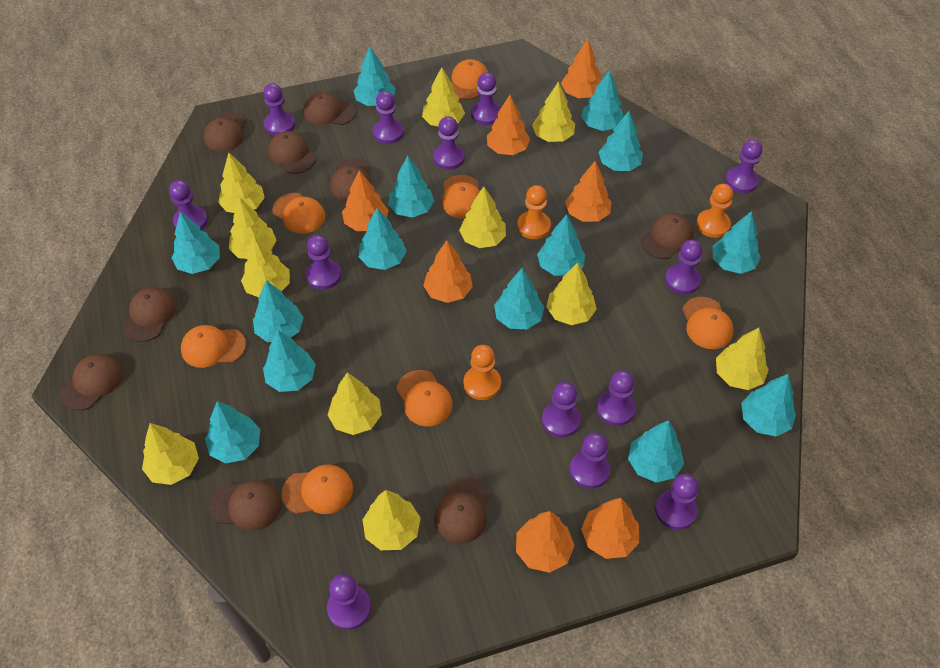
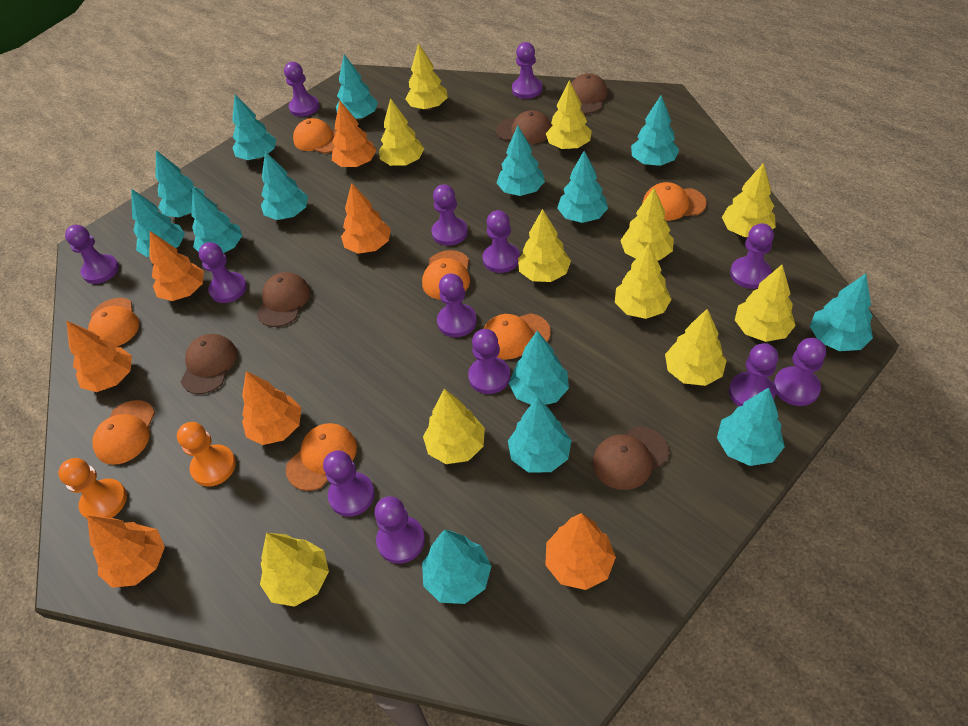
brown cap: 9 -> 5
orange pawn: 3 -> 2

